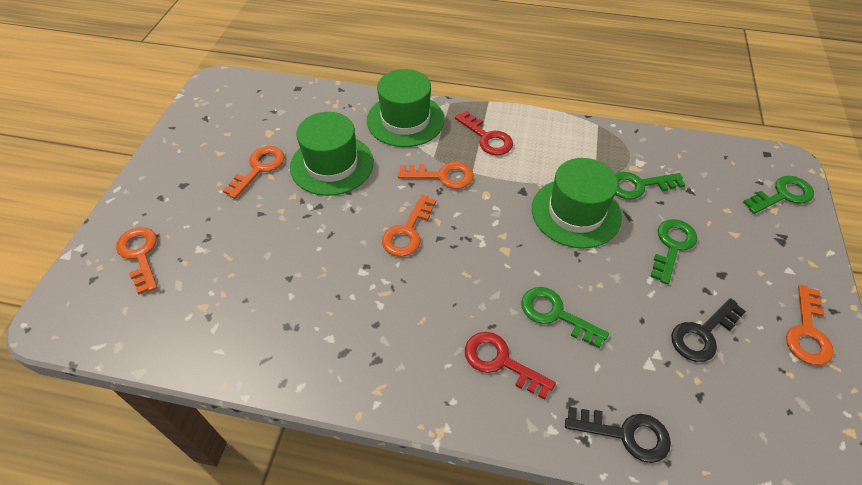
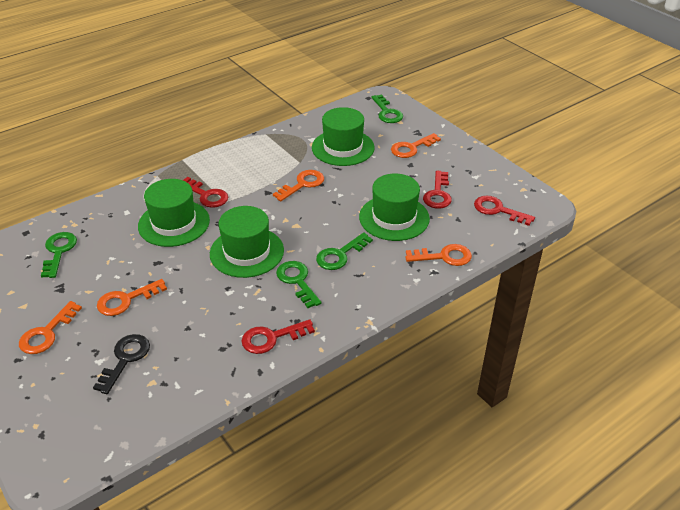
black key: 2 -> 1
green hat: 3 -> 4
red key: 2 -> 4

